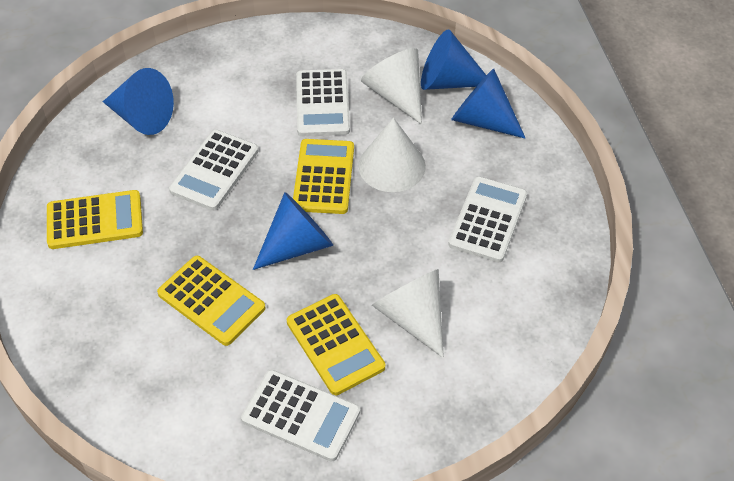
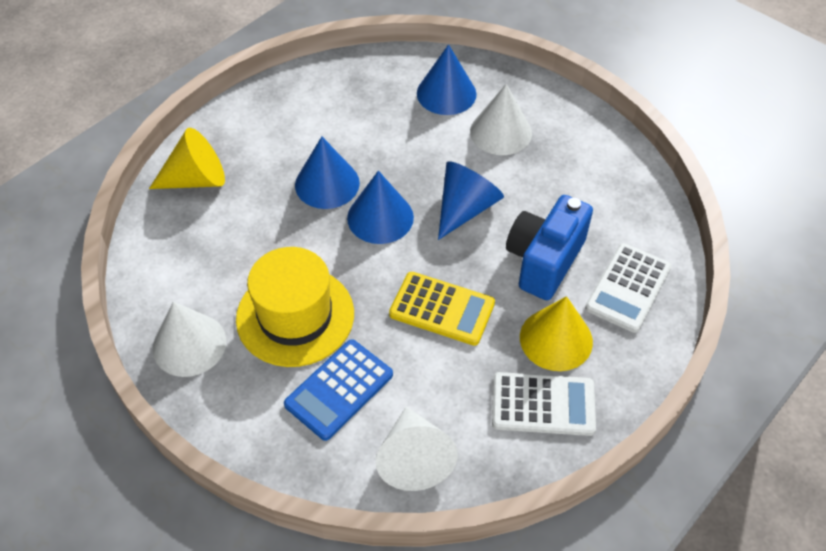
blue calculator: 0 -> 1
blue camera: 0 -> 1
white calculator: 4 -> 2
yellow calculator: 4 -> 1
yellow cone: 0 -> 2
yellow hat: 0 -> 1

